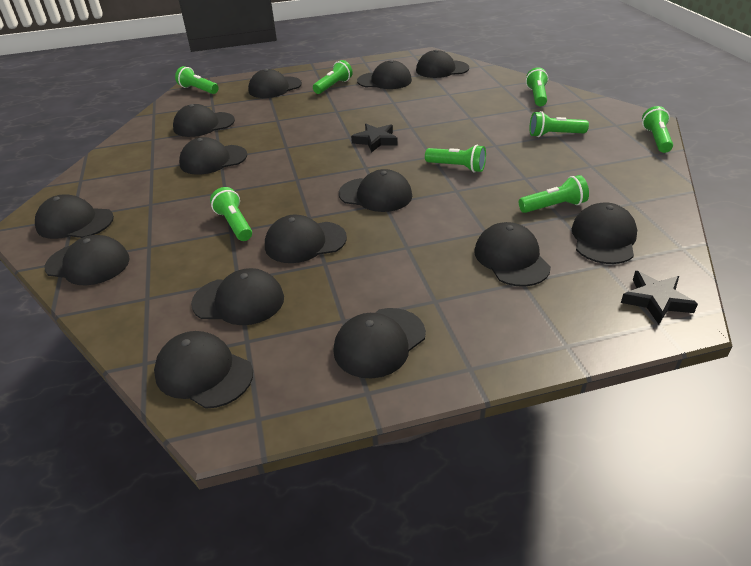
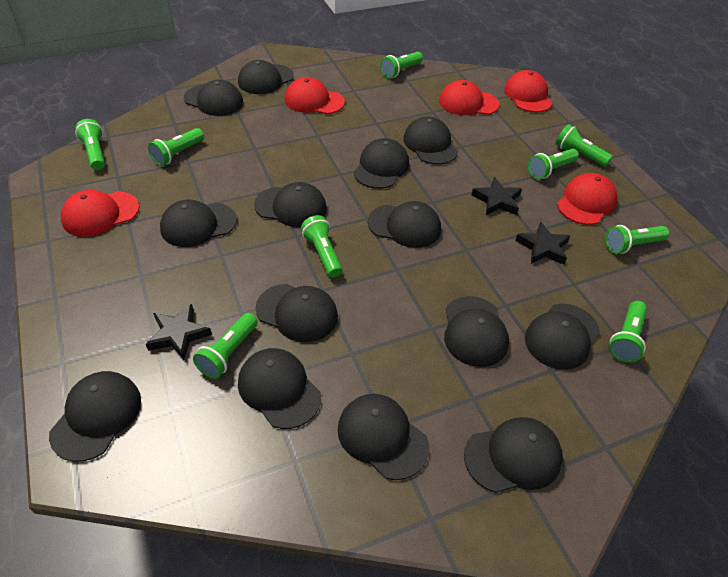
black star: 2 -> 3
green flashlight: 8 -> 9
red cap: 0 -> 5

